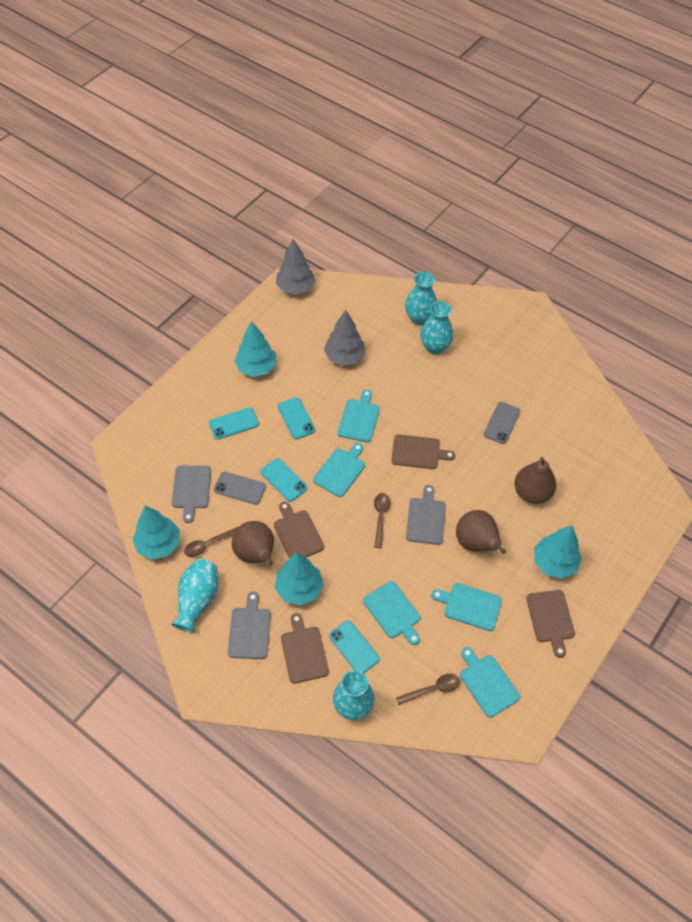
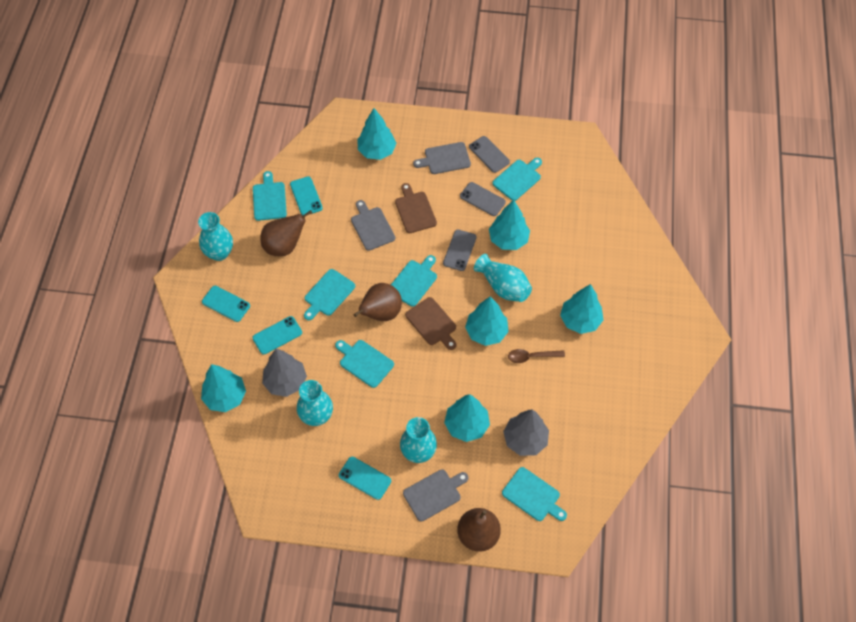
brown cutting board: 4 -> 2
brown spoon: 3 -> 1
grey phone: 2 -> 3
turquoise cutting board: 5 -> 6
turquoise tree: 4 -> 6

